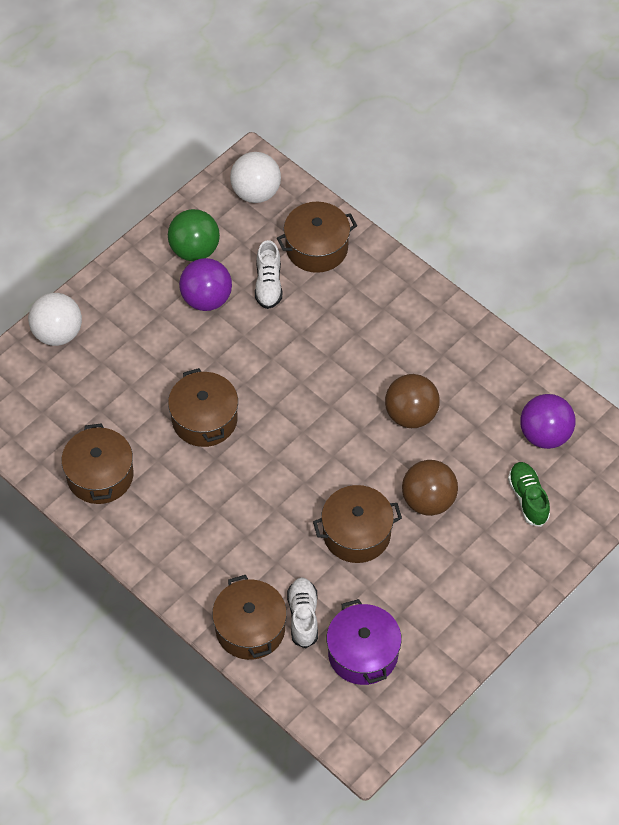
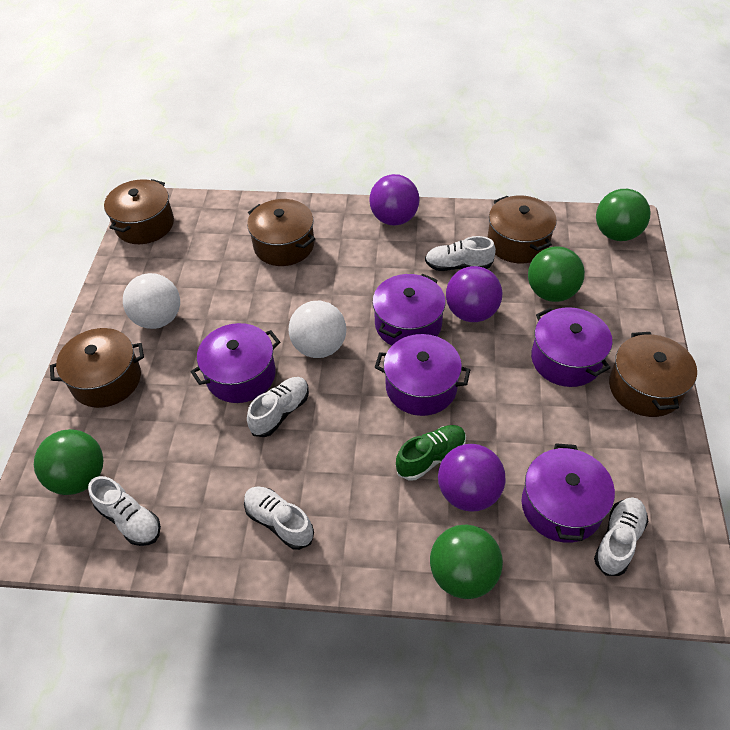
brown ball: 2 -> 0
green ball: 1 -> 4
purple ball: 2 -> 3
purple pot: 1 -> 5
white shoe: 2 -> 5

